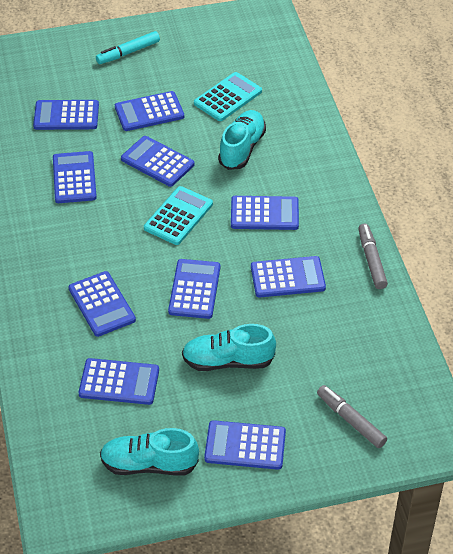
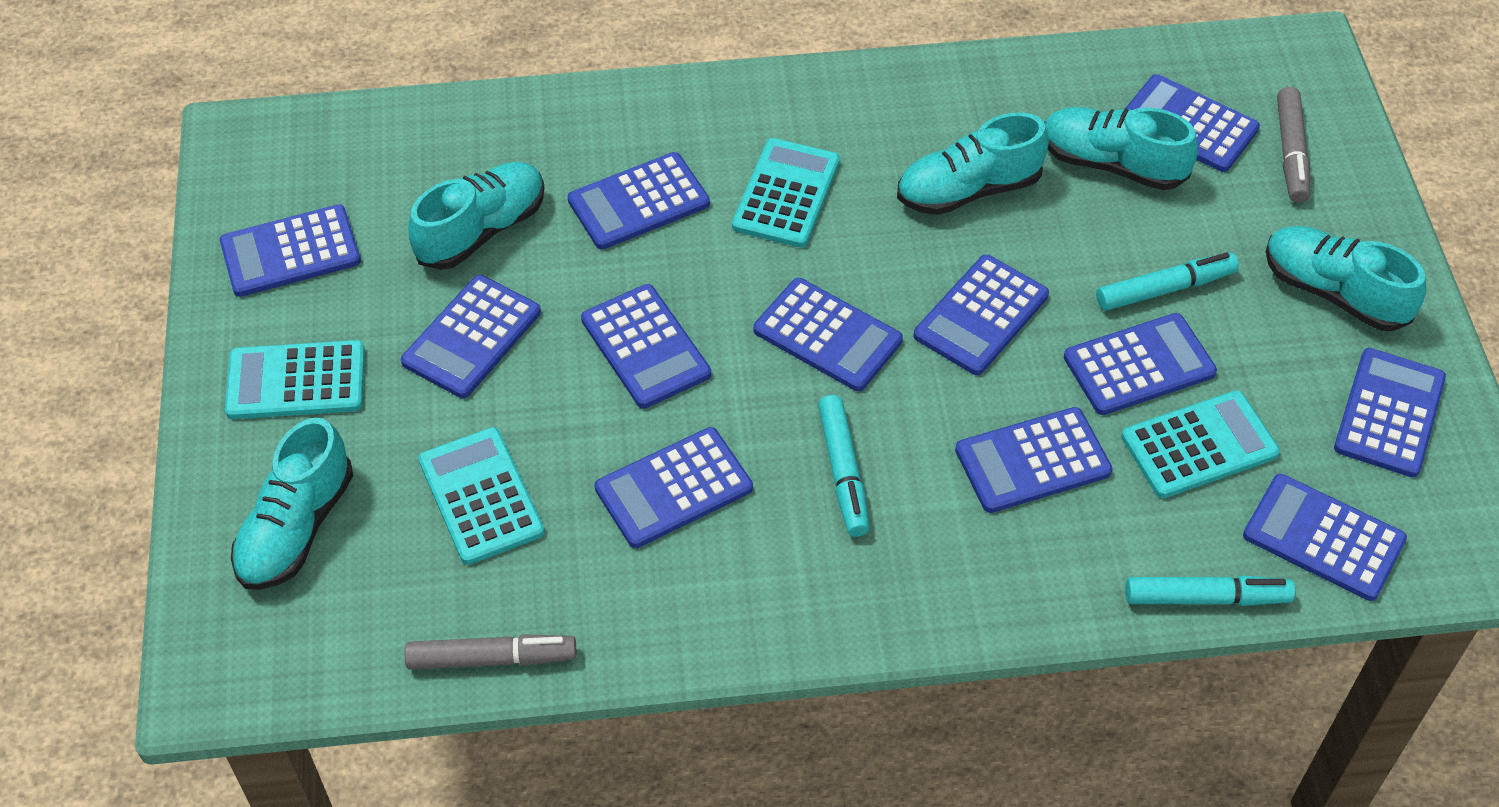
blue calculator: 10 -> 12
turquoise calculator: 2 -> 4
turquoise marker: 1 -> 3
turquoise shoe: 3 -> 5

